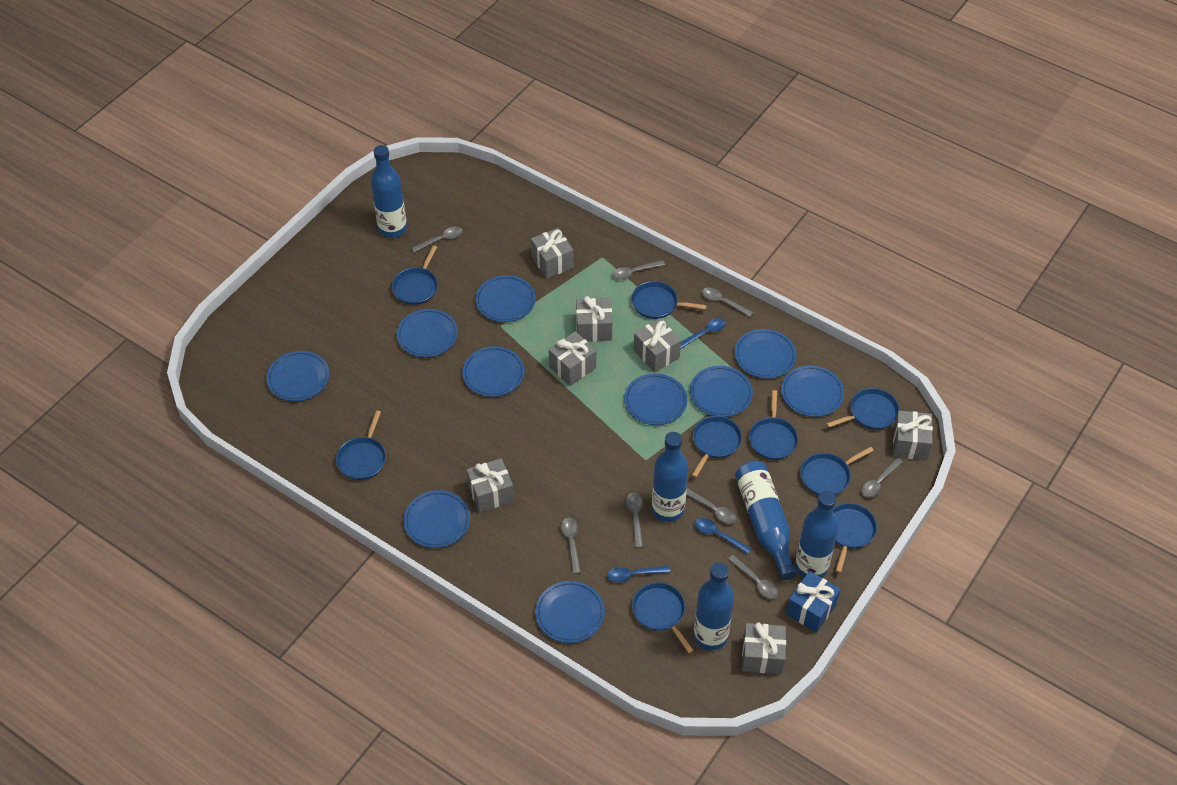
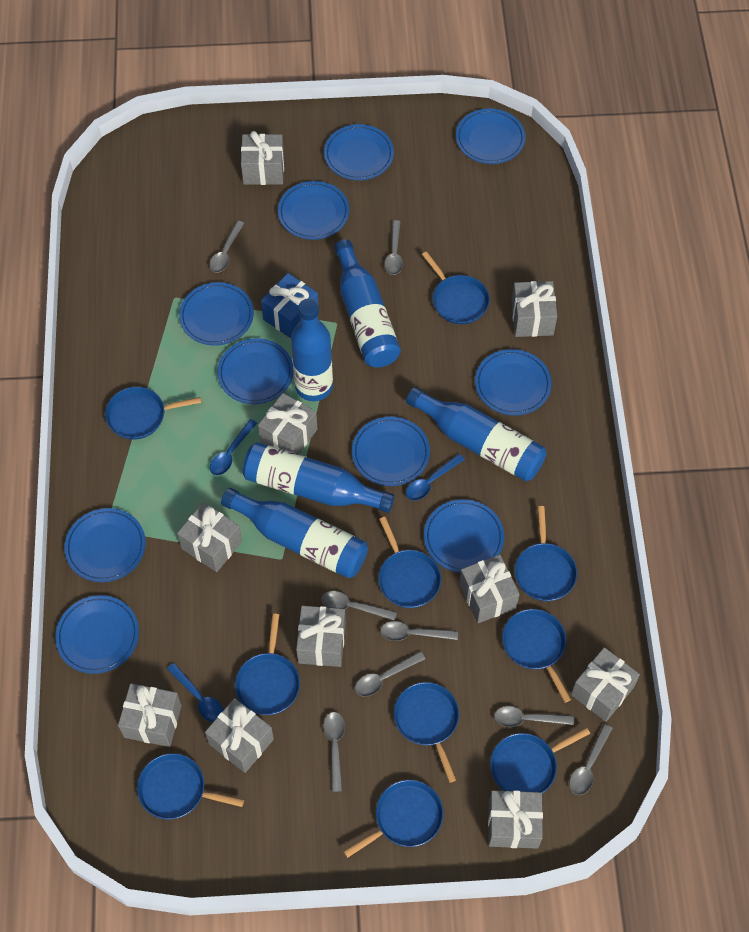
blue pan: 9 -> 10
grey gift: 7 -> 10

